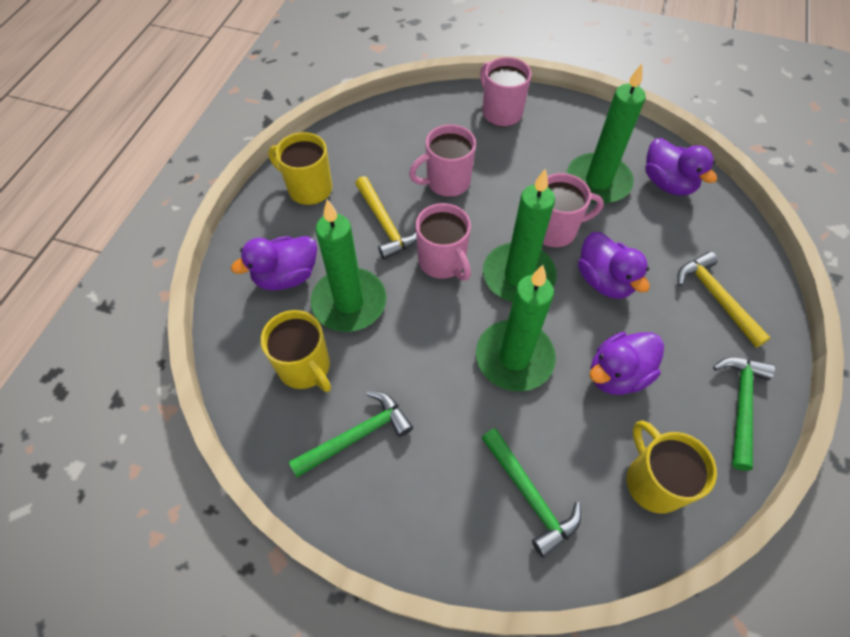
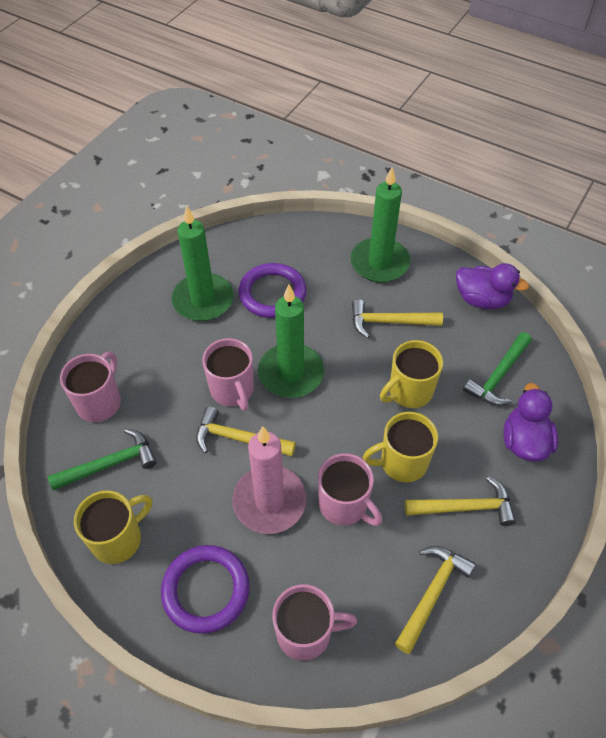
green candle: 4 -> 3
green hammer: 3 -> 2
pink candle: 0 -> 1
purple duck: 4 -> 2
purple ring: 0 -> 2
yellow hammer: 2 -> 4

